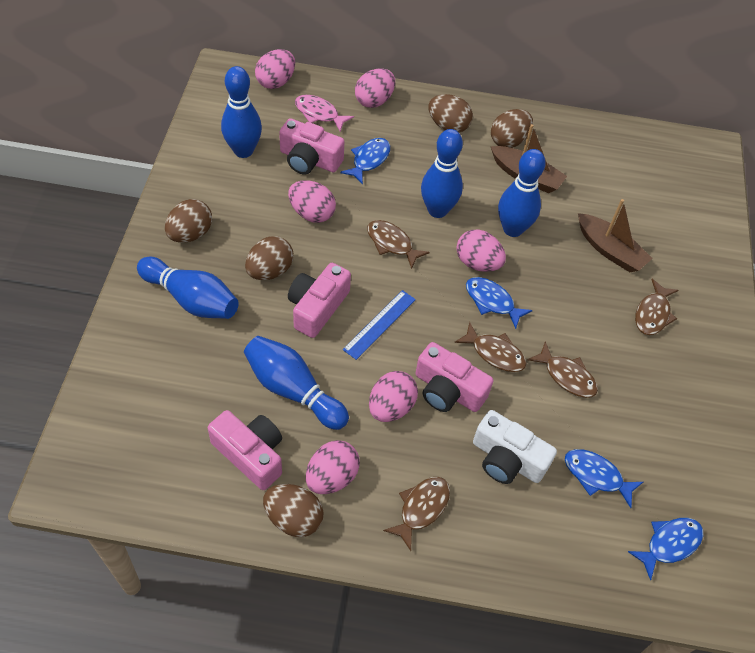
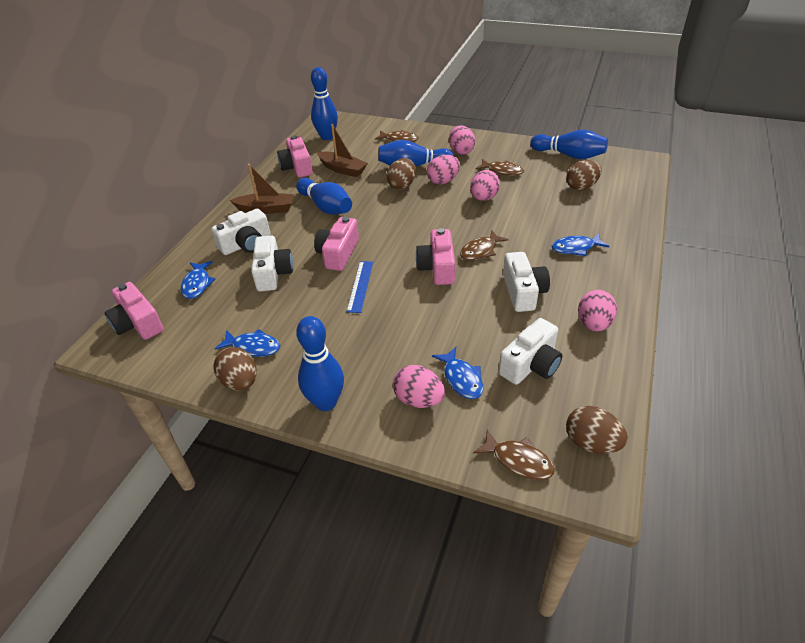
brown egg: 5 -> 4
brown fish: 5 -> 4
pink egg: 6 -> 5
pink fish: 1 -> 0
white camera: 1 -> 4

